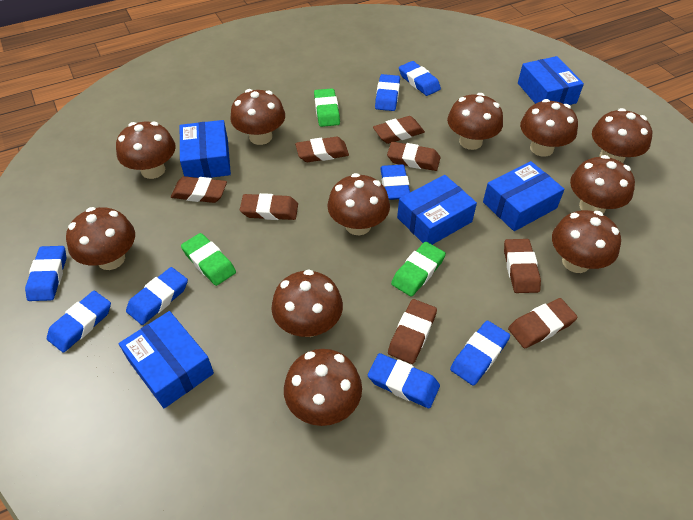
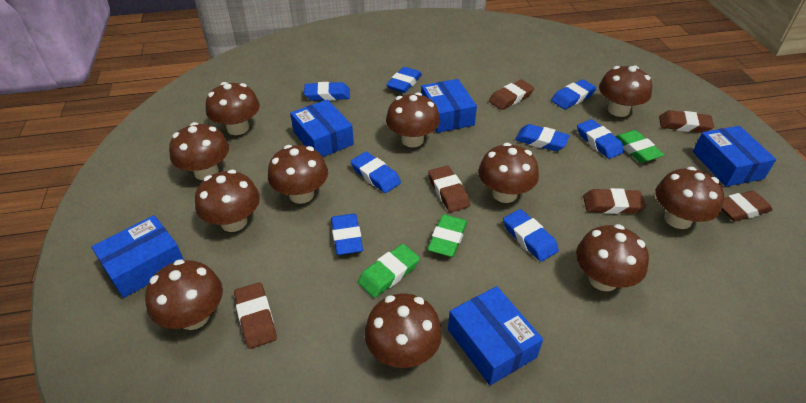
brown eraser: 8 -> 6

